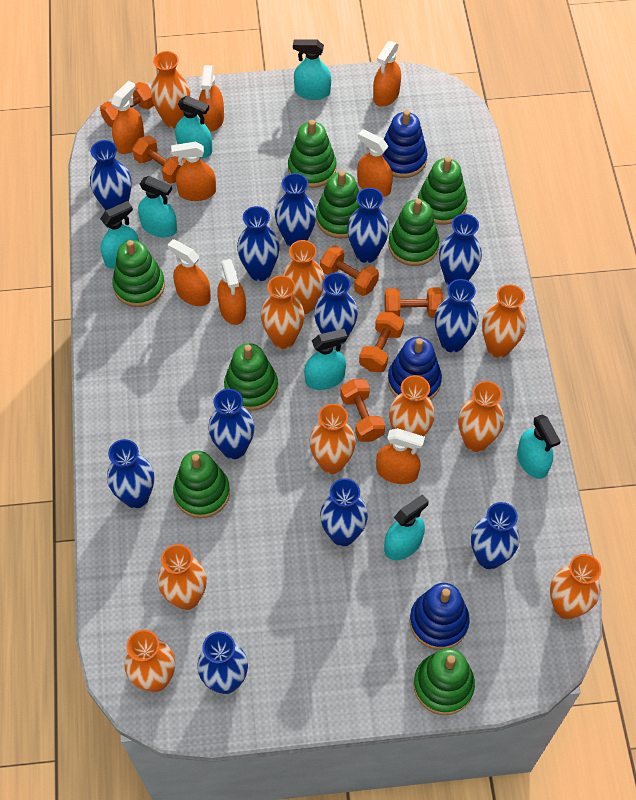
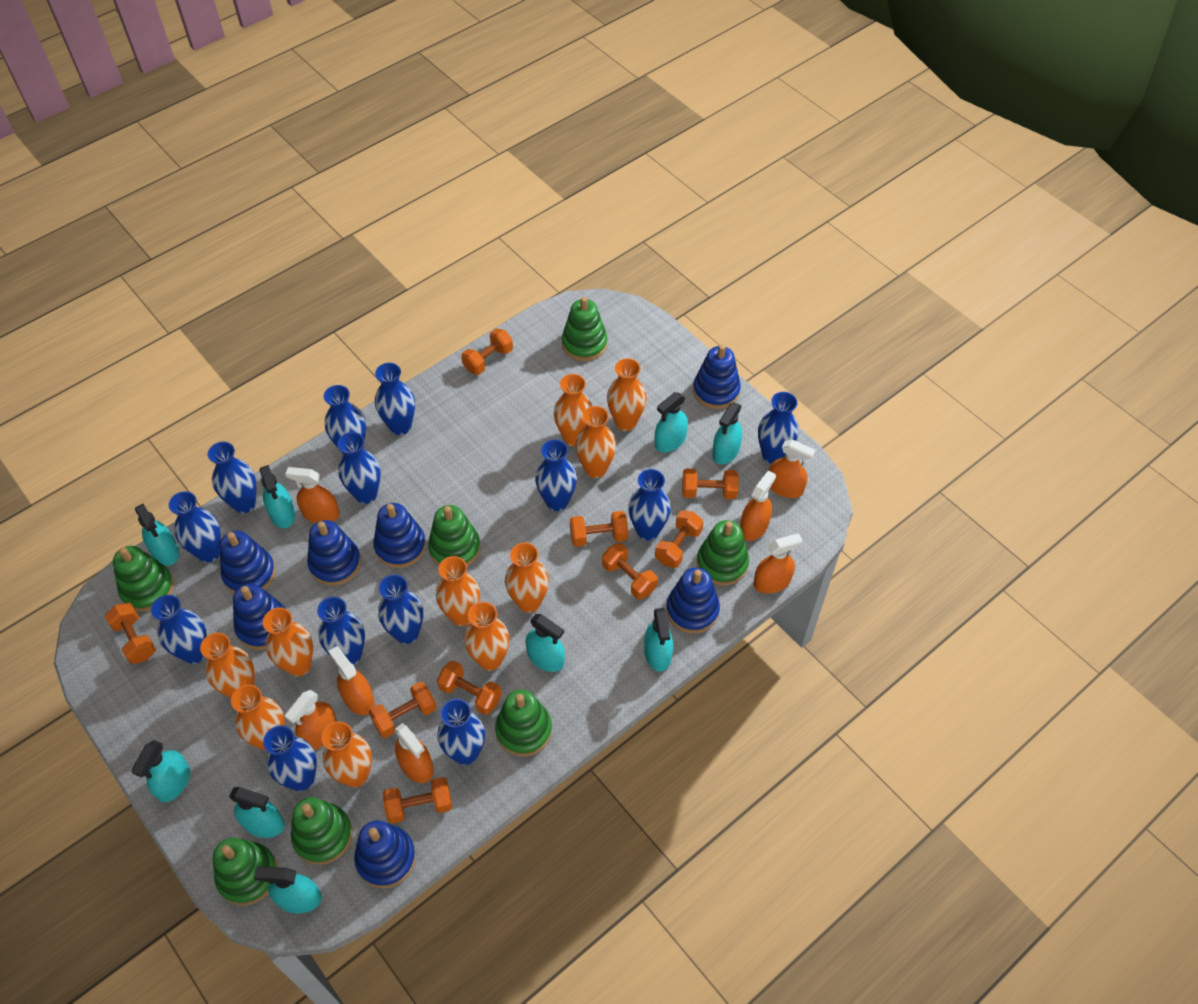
blue stacking toy: 3 -> 7
blue vase: 12 -> 13
green stacking toy: 8 -> 7
orange dumbbell: 6 -> 9
orange spray bottle: 8 -> 7
turquoise spray bottle: 7 -> 9

